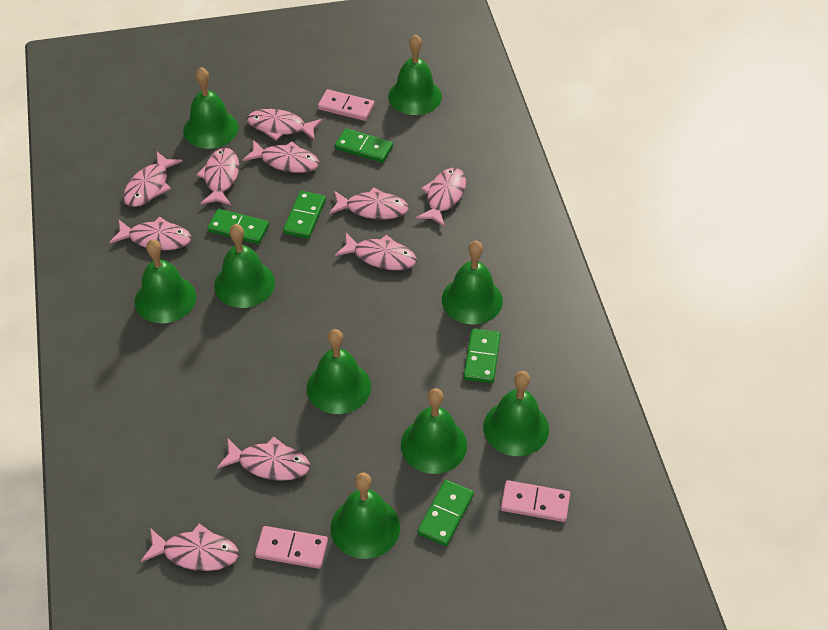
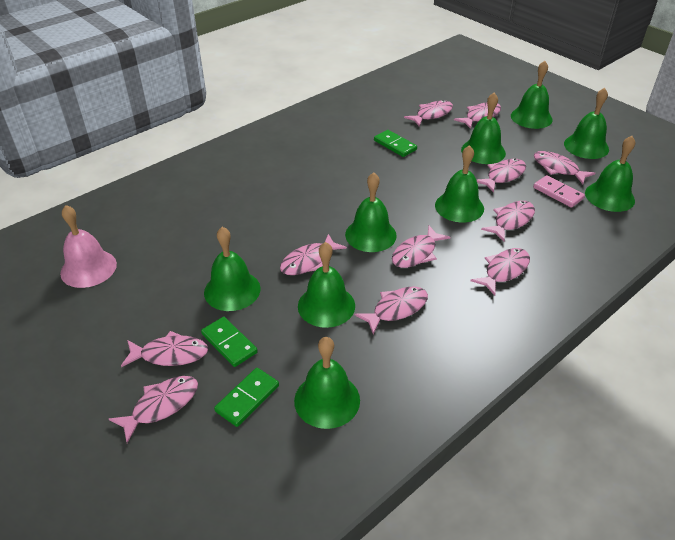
green domino: 5 -> 3
pink bell: 0 -> 1
pink domino: 3 -> 1
pink fish: 10 -> 11

